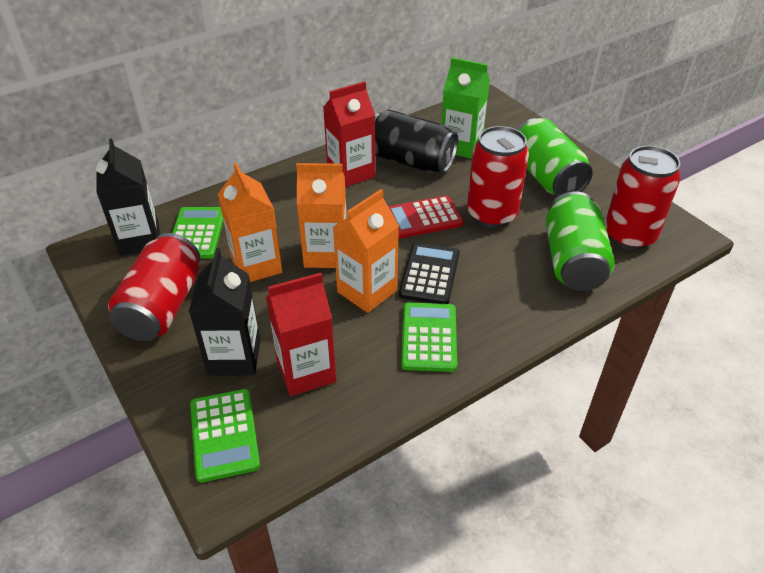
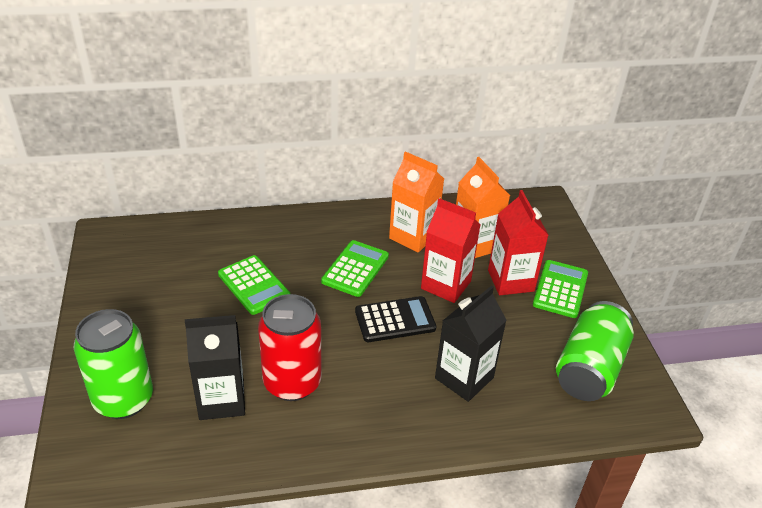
black can: 1 -> 0
green carton: 1 -> 0
orange carton: 3 -> 2
red calculator: 1 -> 0
red can: 3 -> 1

